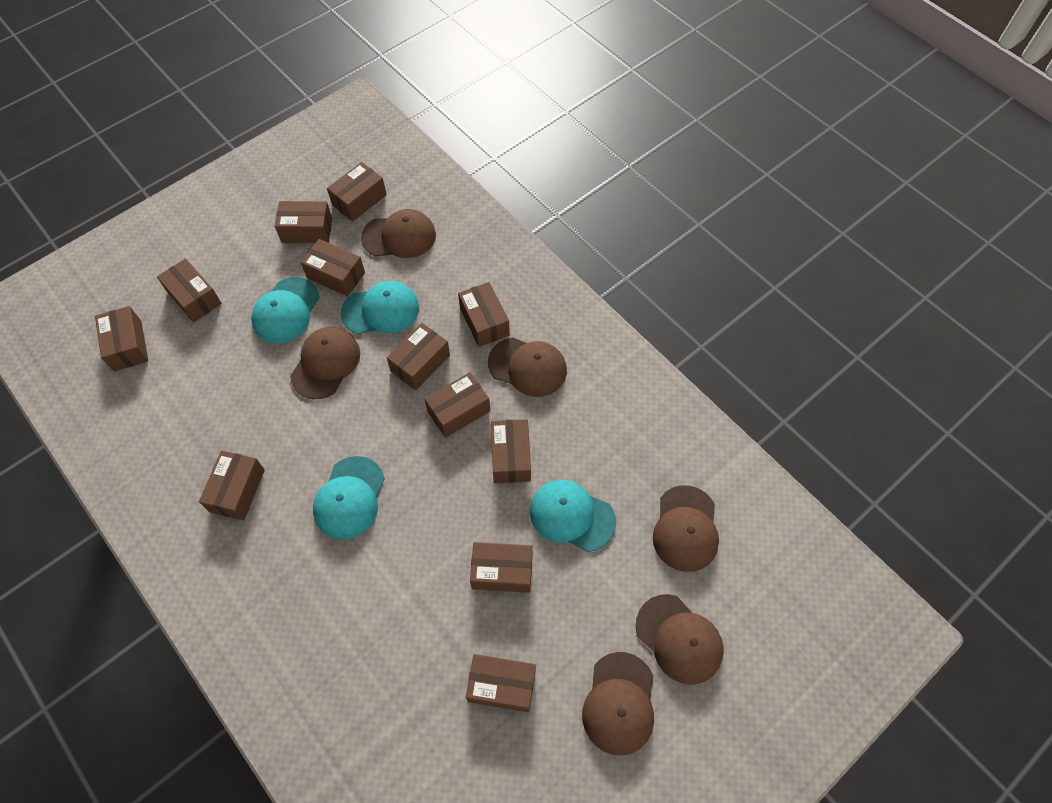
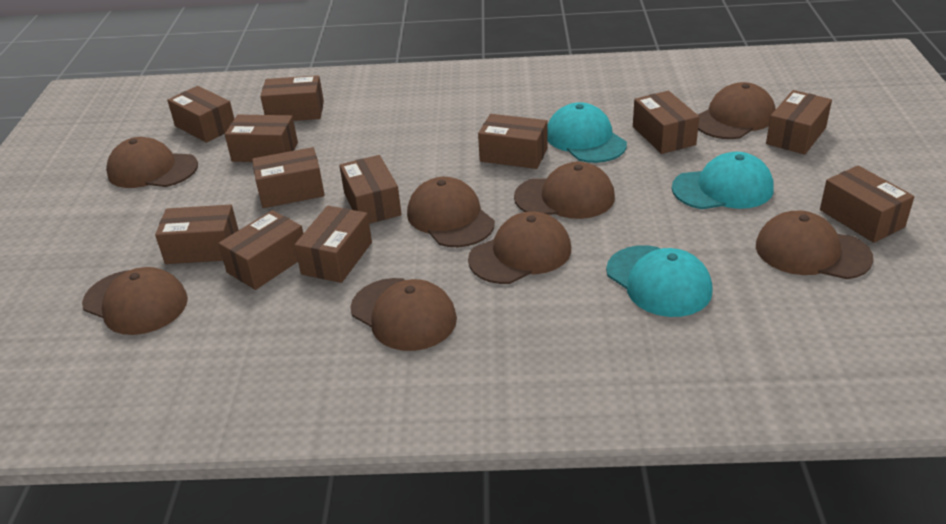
brown cap: 6 -> 8
turquoise cap: 4 -> 3

